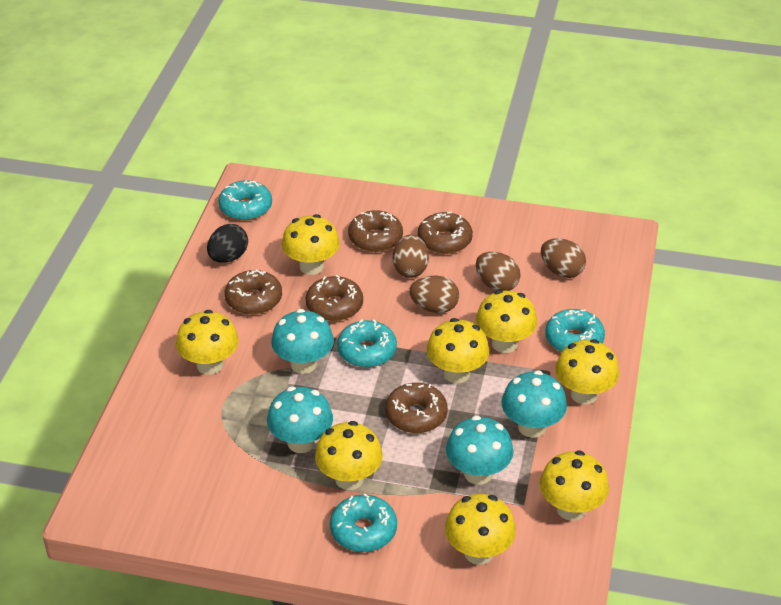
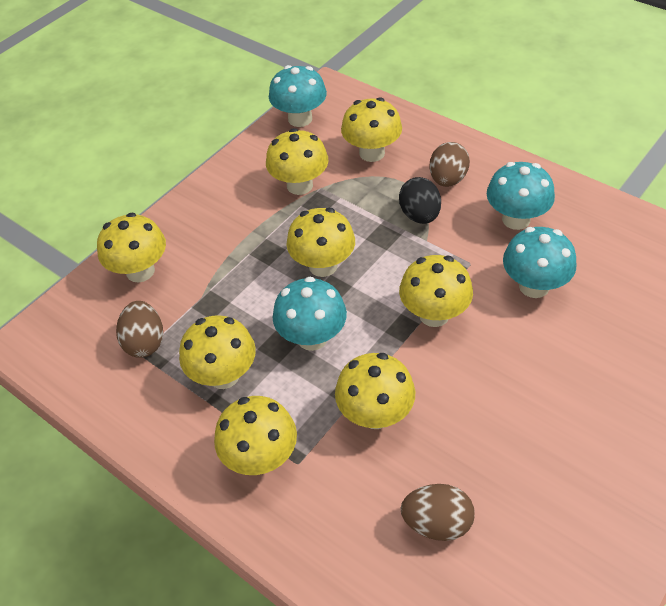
brown donut: 5 -> 0
brown egg: 4 -> 3
turquoise donut: 4 -> 0

